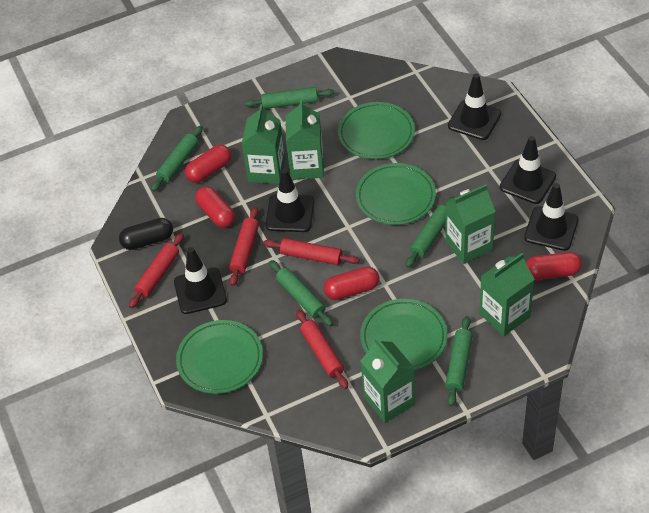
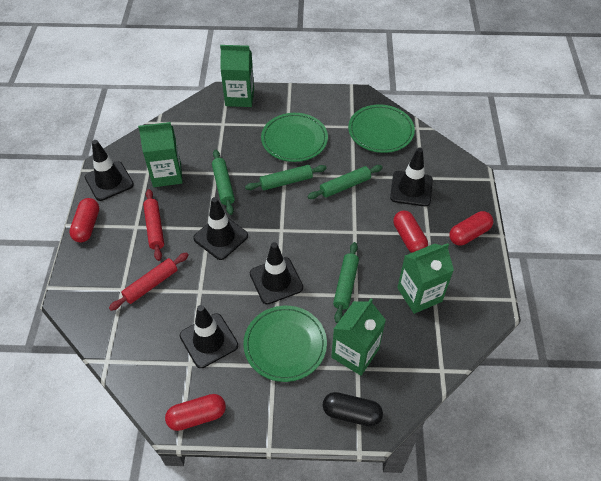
green carton: 5 -> 4
green plate: 4 -> 3
green rolling pin: 5 -> 4
red rolling pin: 4 -> 2

